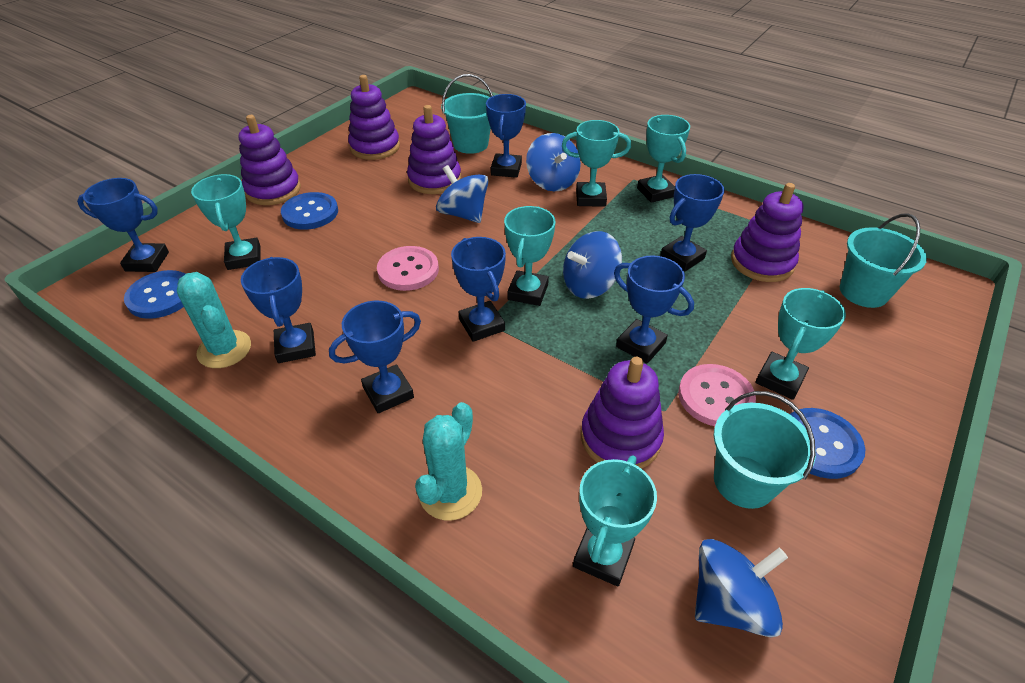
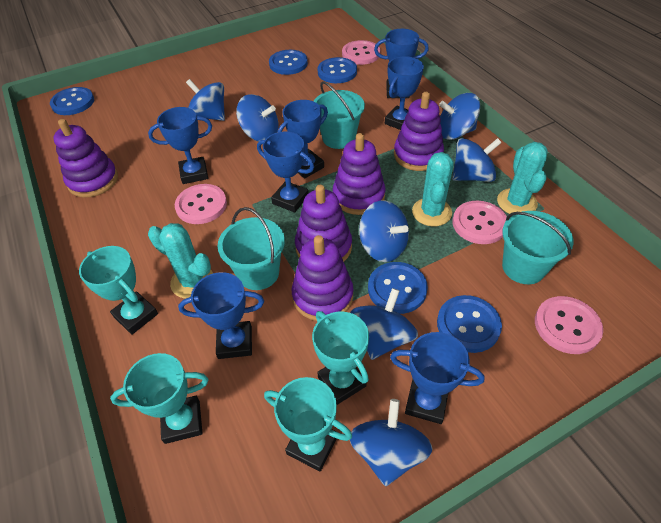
blue button: 3 -> 5
blue spinning top: 4 -> 7
pink button: 2 -> 4
turquoise cactus: 2 -> 3
turquoise trophy: 6 -> 4

